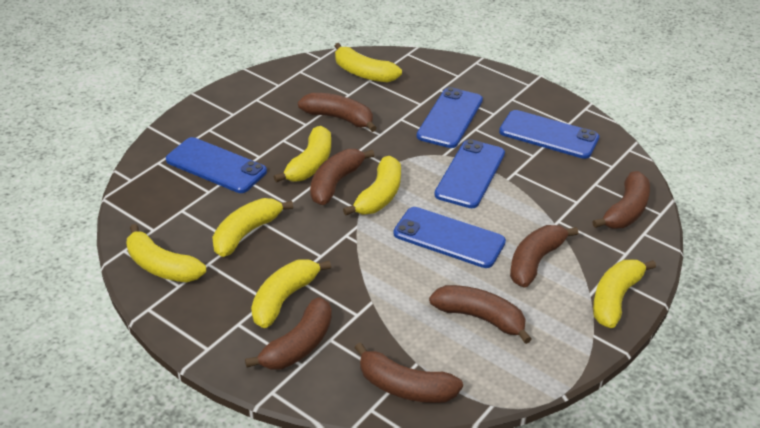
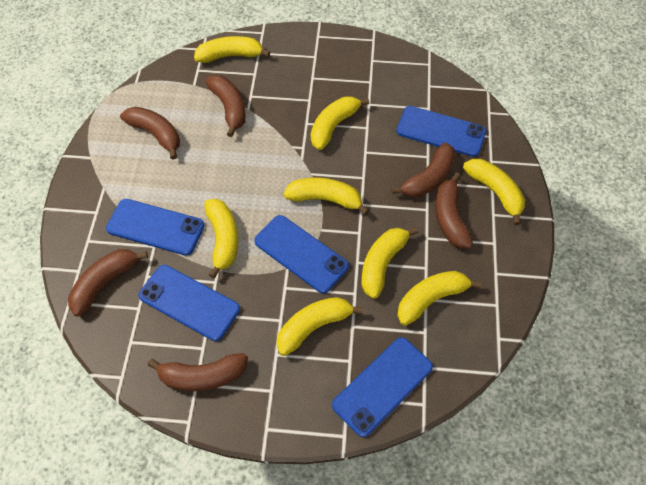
brown banana: 7 -> 6
yellow banana: 7 -> 8

